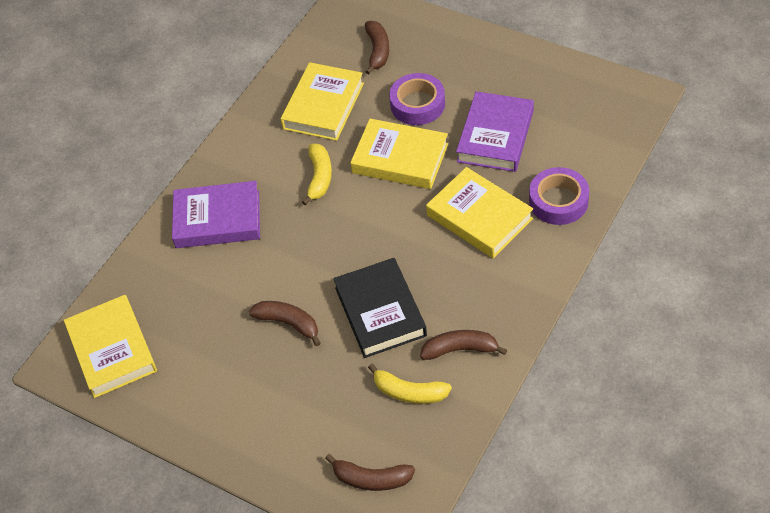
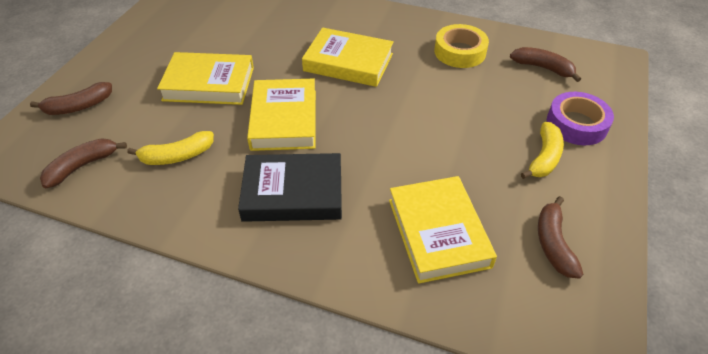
purple book: 2 -> 0
purple tape: 2 -> 1
yellow tape: 0 -> 1

